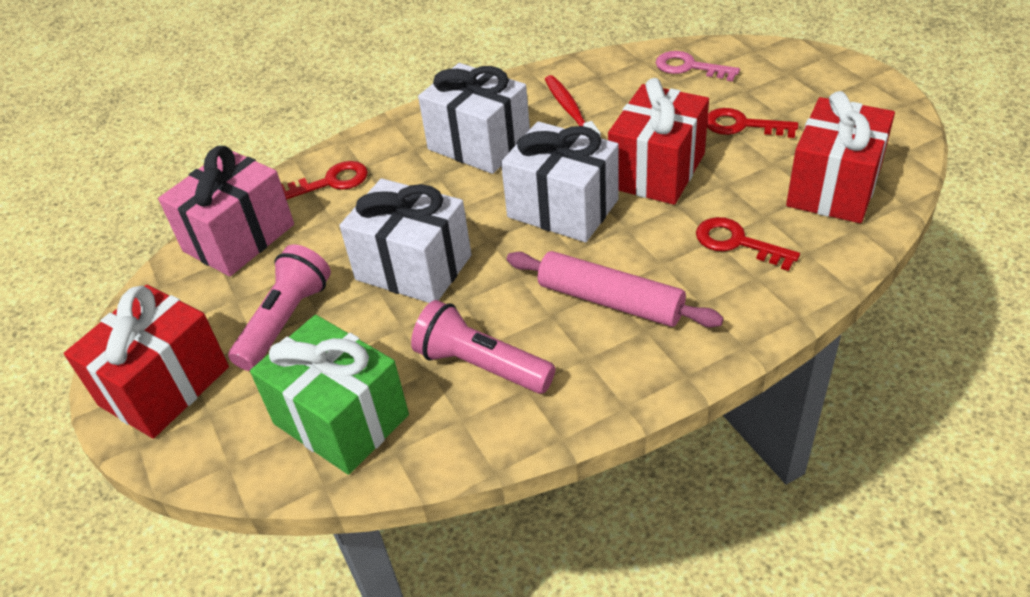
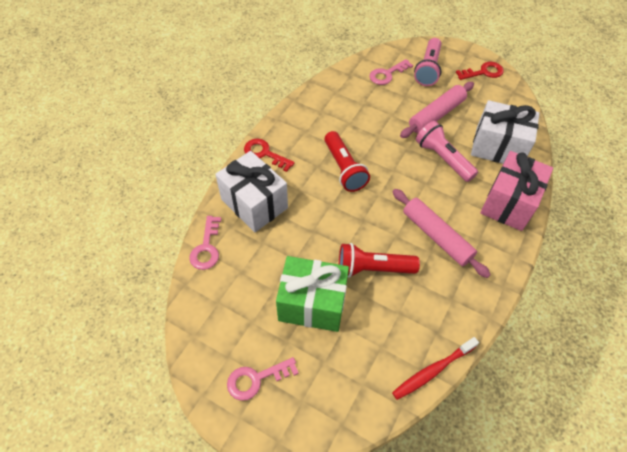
pink key: 1 -> 3
pink rolling pin: 1 -> 2
red flashlight: 0 -> 2
red gift: 3 -> 0
red key: 3 -> 2
white gift: 3 -> 2

